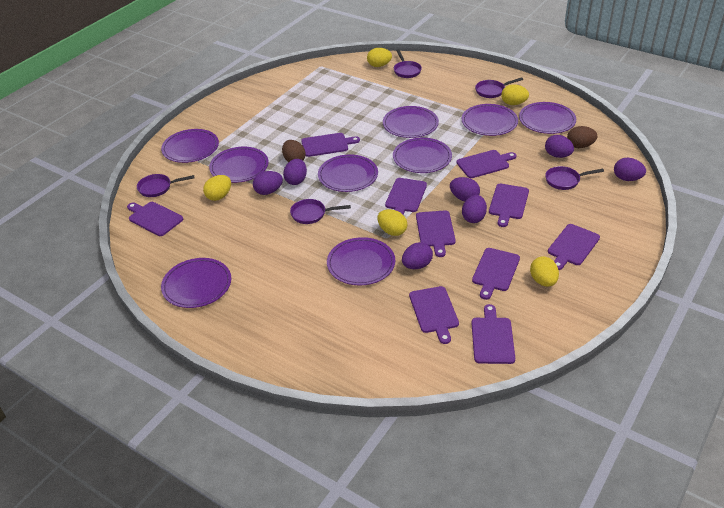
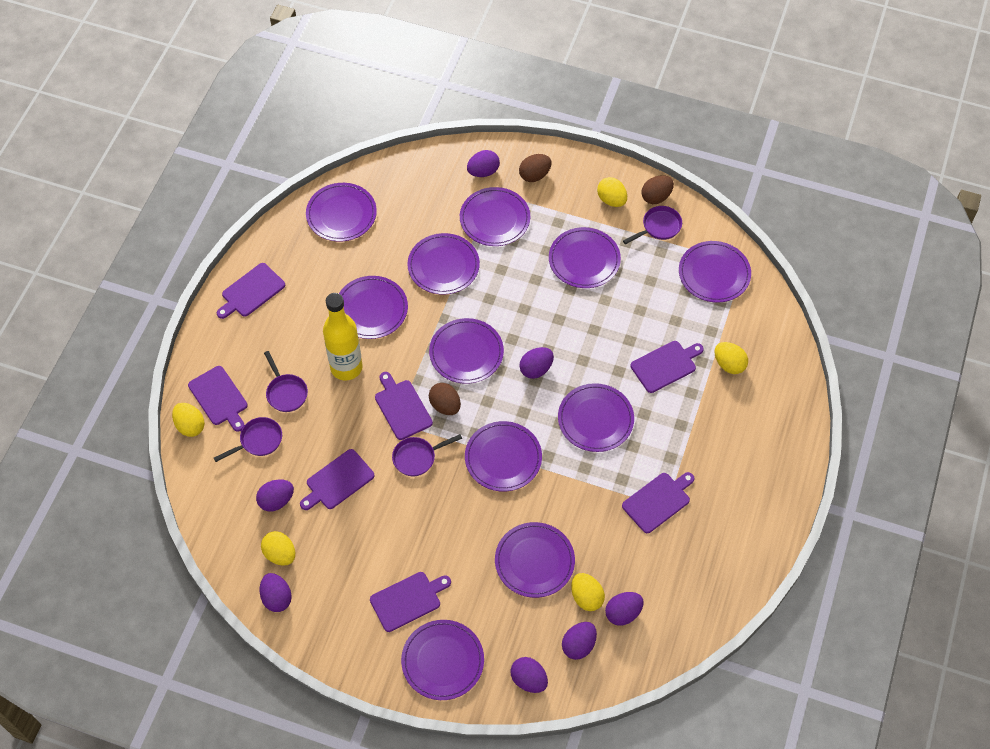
brown egg: 2 -> 3
purple cutting board: 10 -> 7
purple pan: 5 -> 4
purple plate: 9 -> 11
yellow bottle: 0 -> 1

